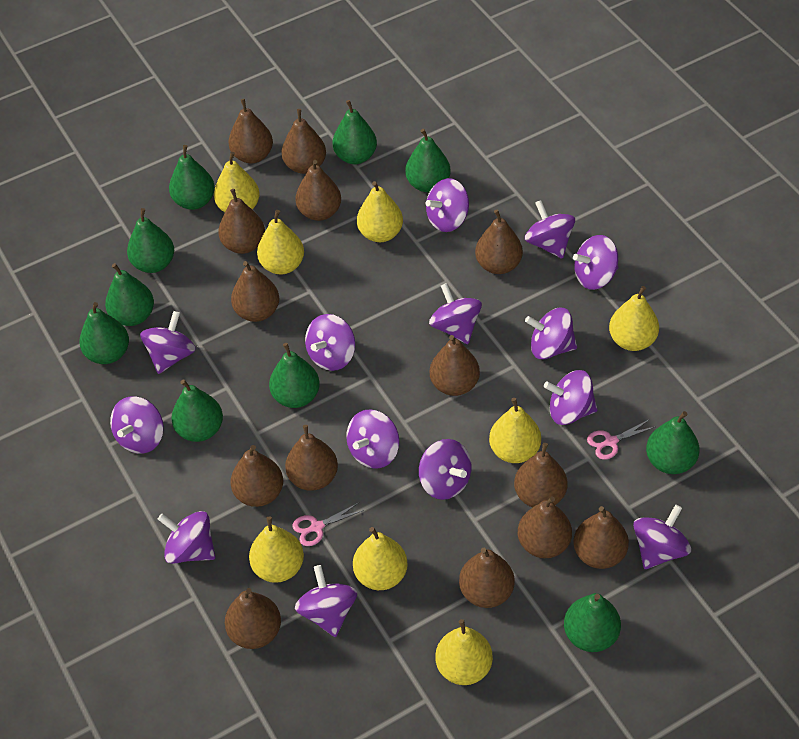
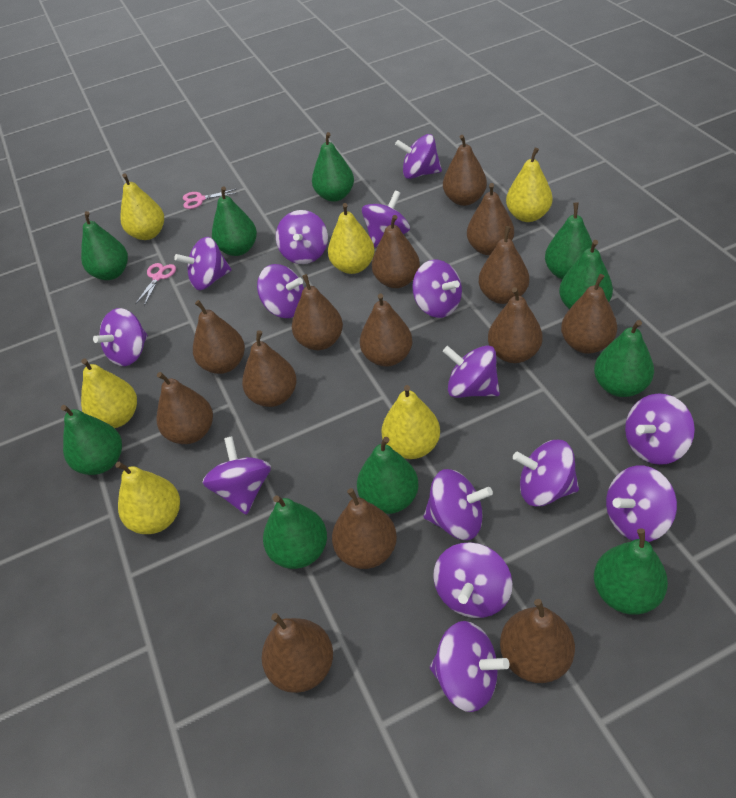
purple spinning top: 14 -> 15
yellow pear: 8 -> 6

